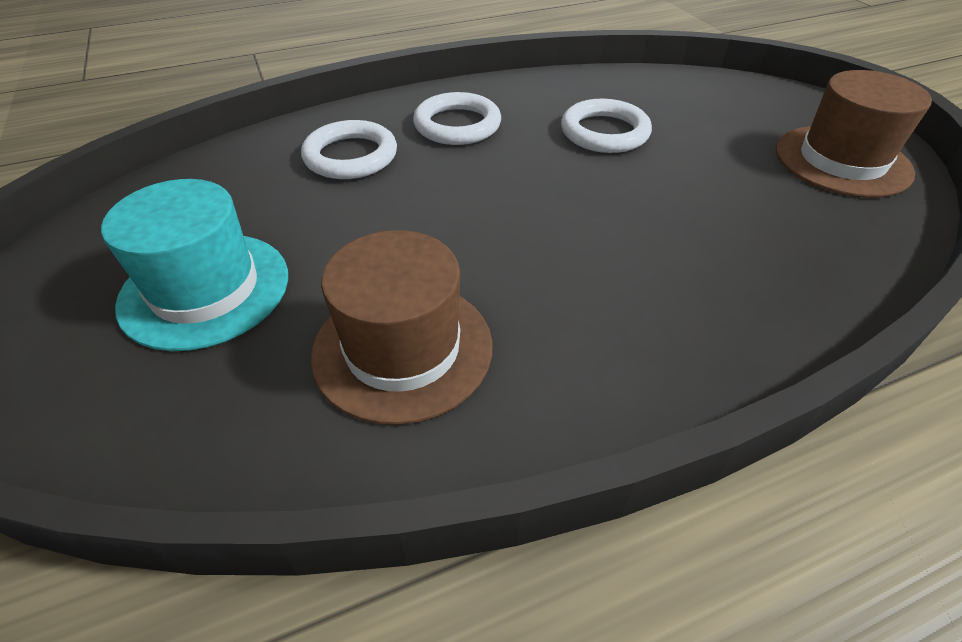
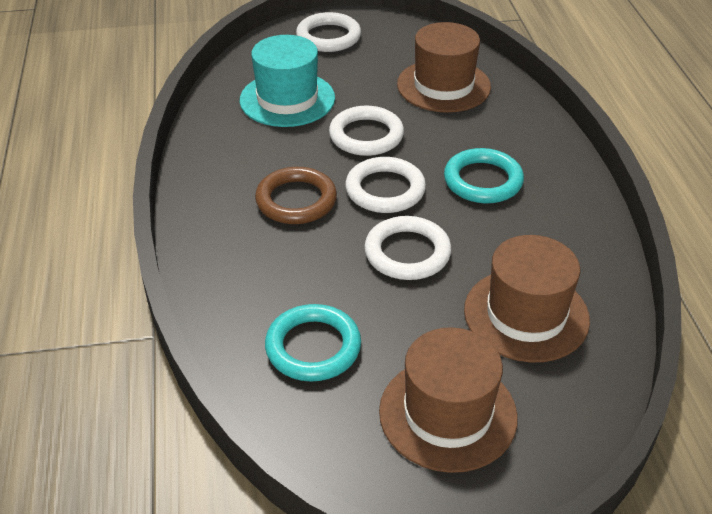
brown hat: 2 -> 3
brown ring: 0 -> 1
turquoise ring: 0 -> 2
white ring: 3 -> 4

